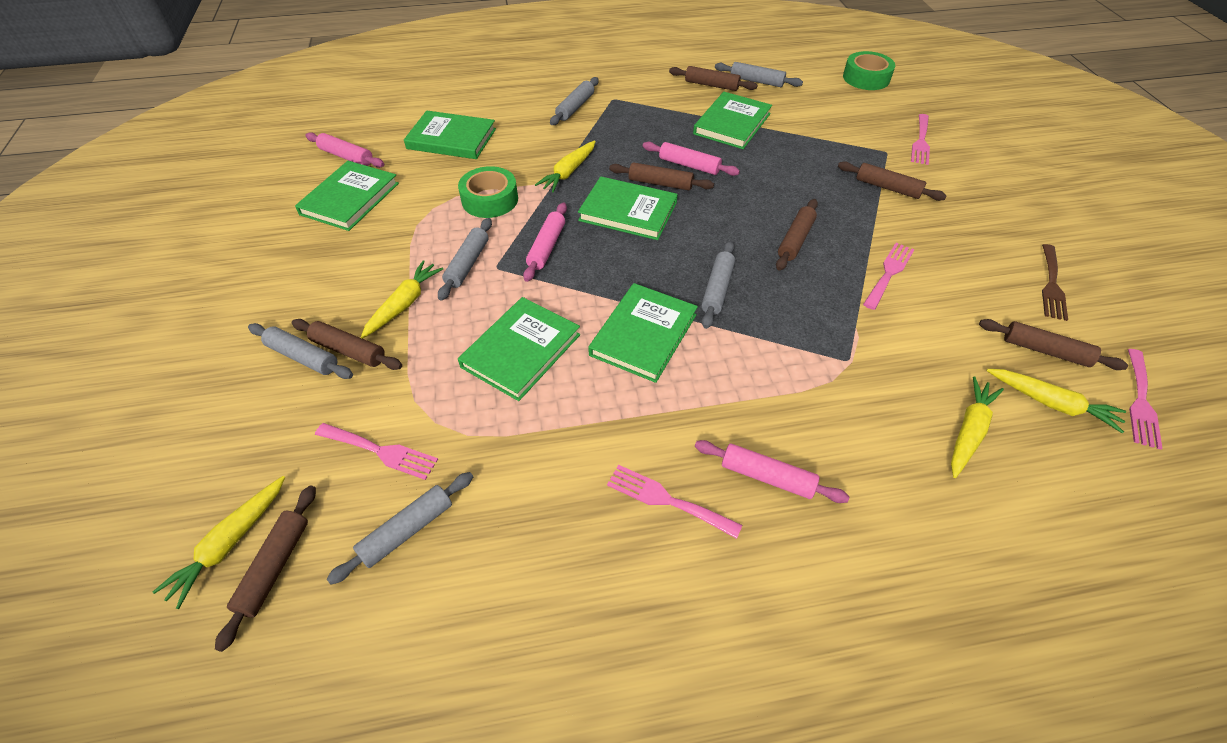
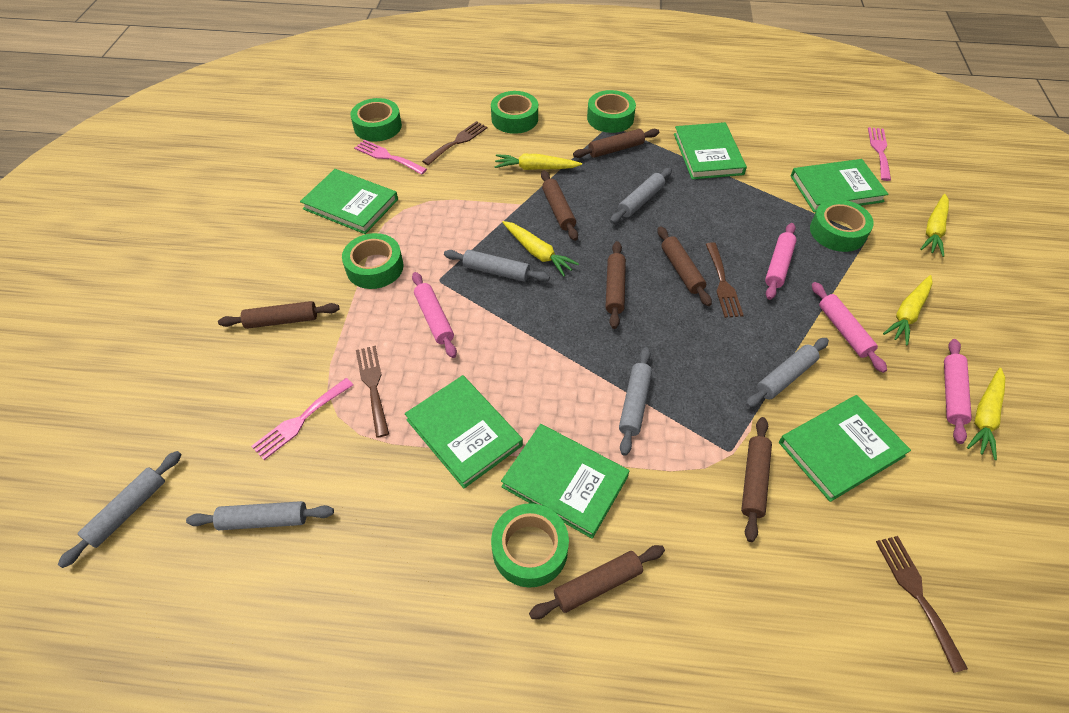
brown fork: 1 -> 4
green tape: 2 -> 6
pink fork: 5 -> 3

